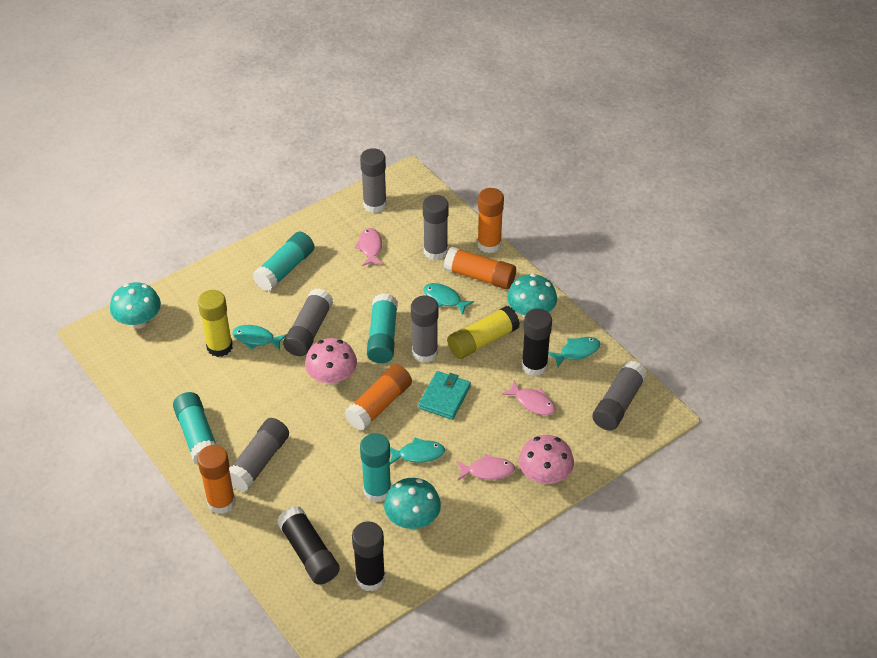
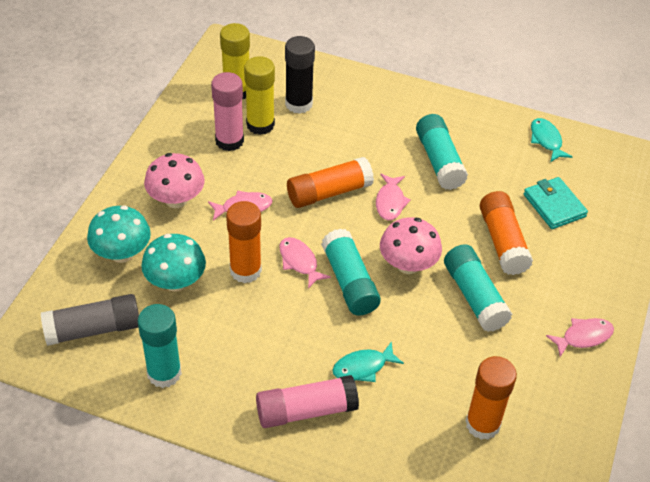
black glue stick: 3 -> 1
grey glue stick: 6 -> 1
pink fish: 3 -> 4
pink glue stick: 0 -> 2
turquoise fish: 4 -> 2
turquoise mushroom: 3 -> 2

